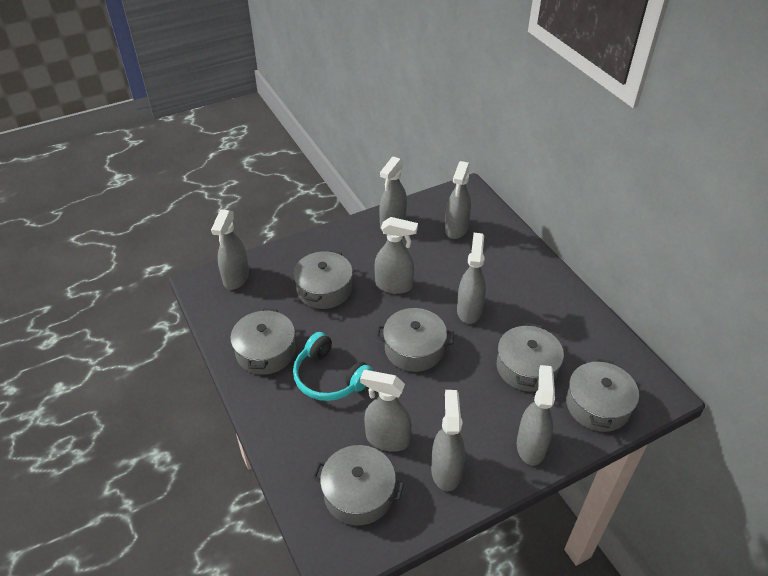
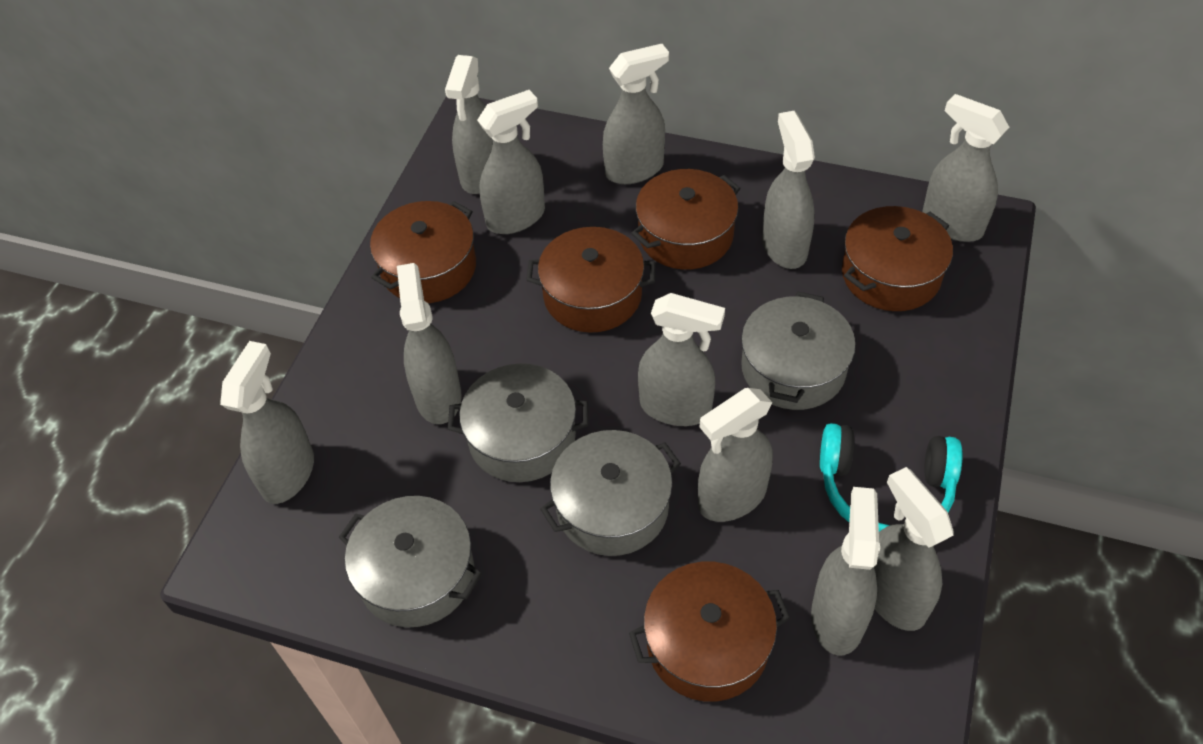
brown pot: 0 -> 5
grey pot: 6 -> 4
grey spray bottle: 8 -> 11

